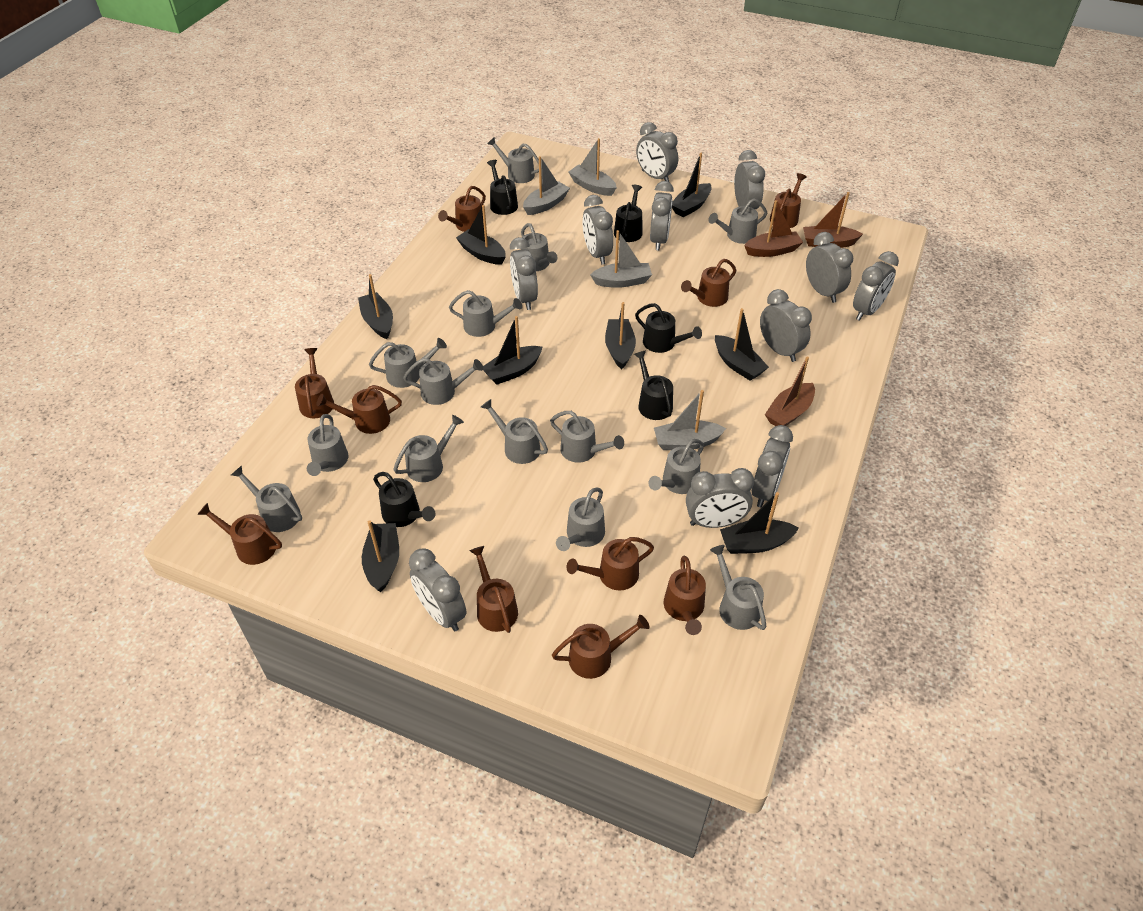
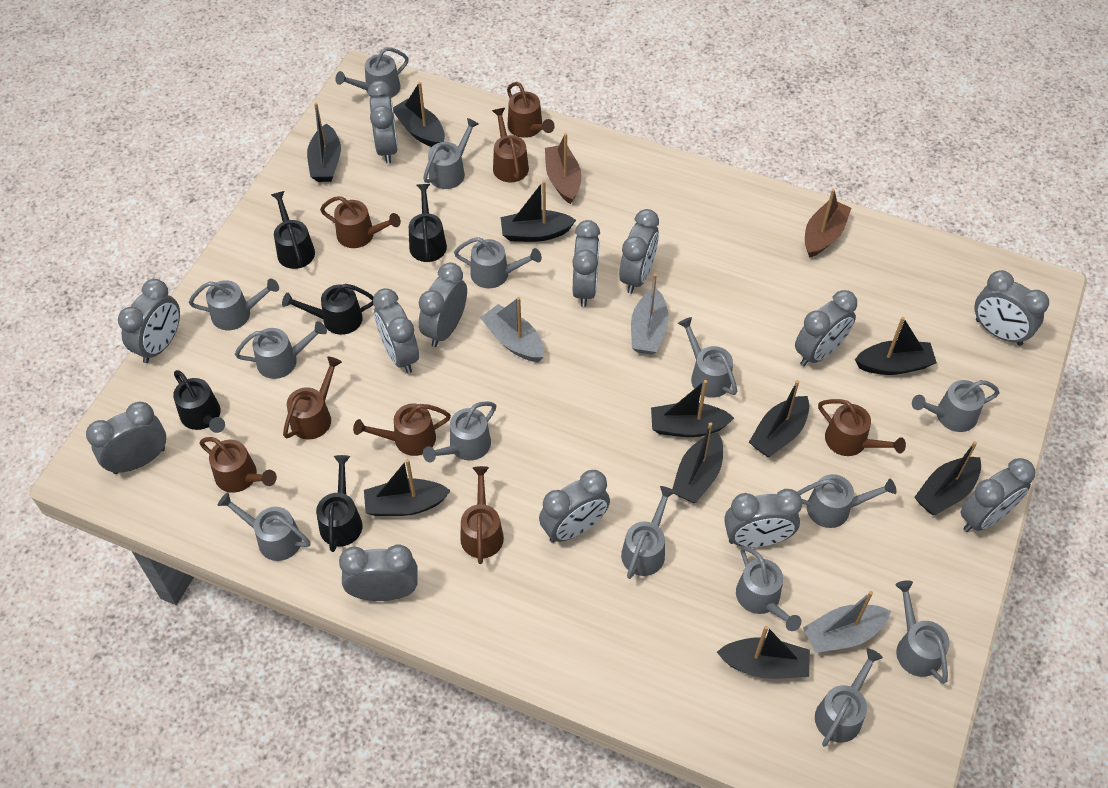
black boat: 8 -> 10
brown boat: 3 -> 2
brown watering can: 10 -> 8
grey boat: 4 -> 3
grey clock: 11 -> 13

